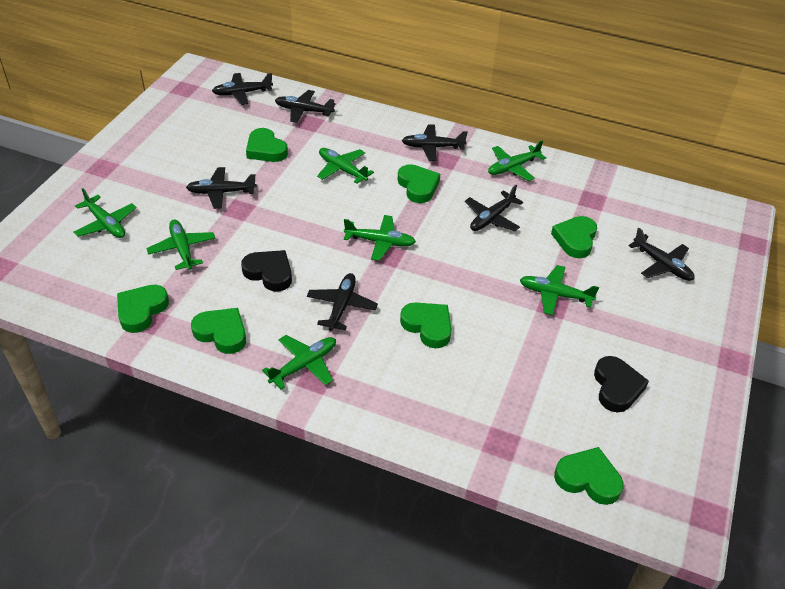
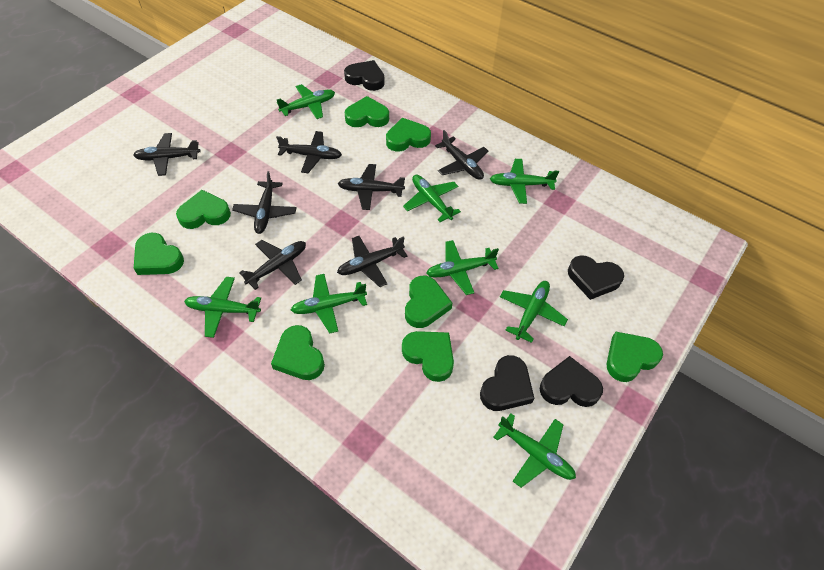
black heart: 2 -> 4
green heart: 7 -> 8
green plane: 7 -> 8

